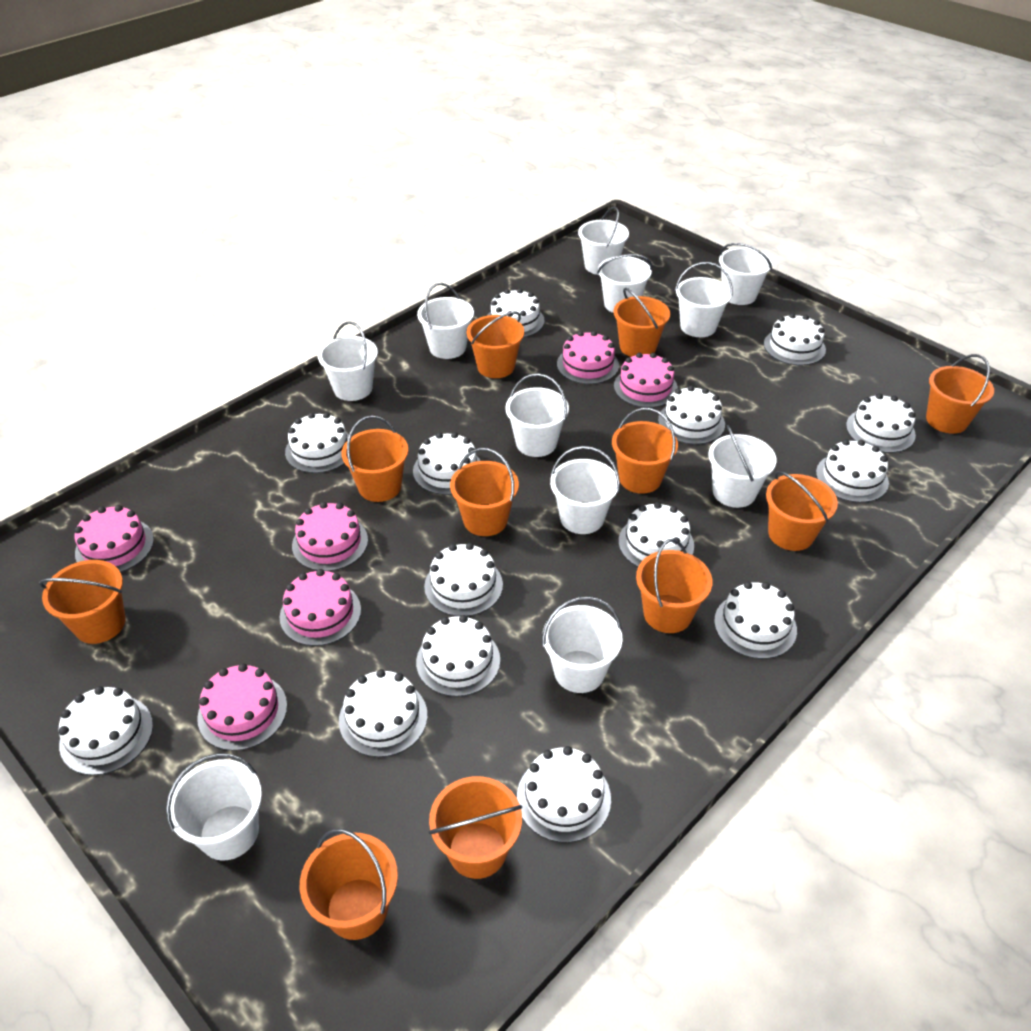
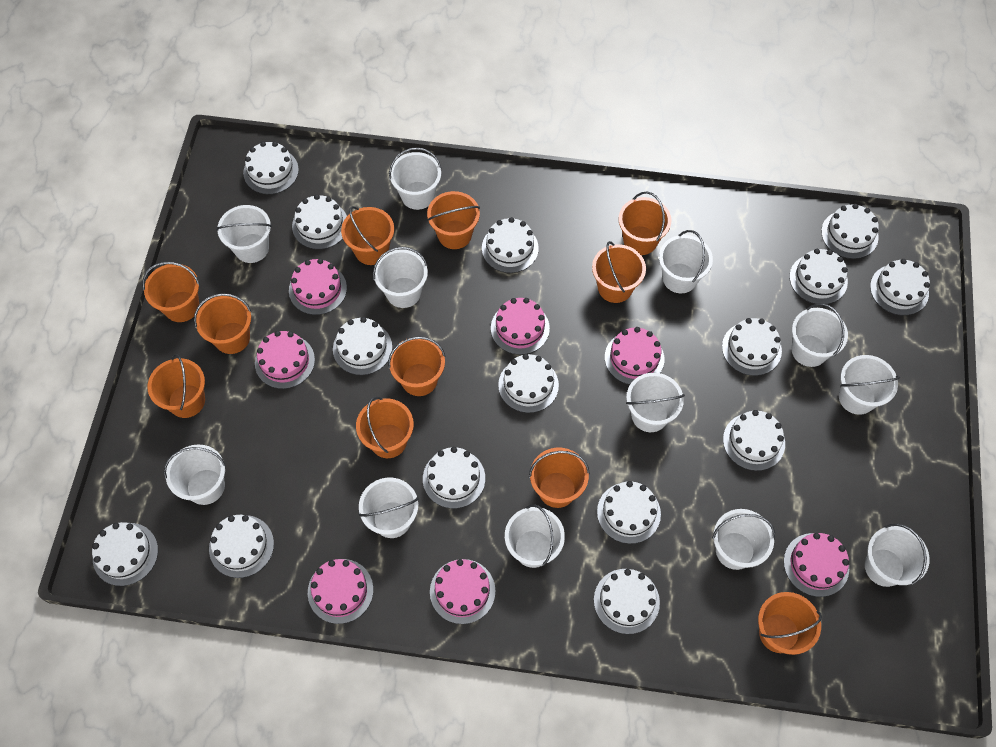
pink cake: 6 -> 7
white bucket: 11 -> 12
white cake: 14 -> 15

